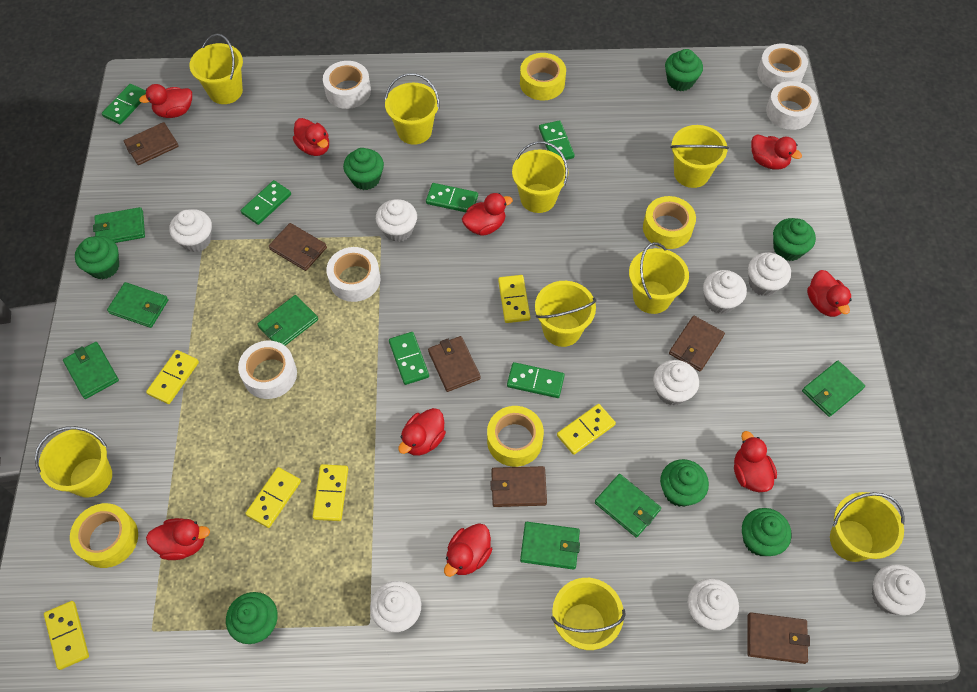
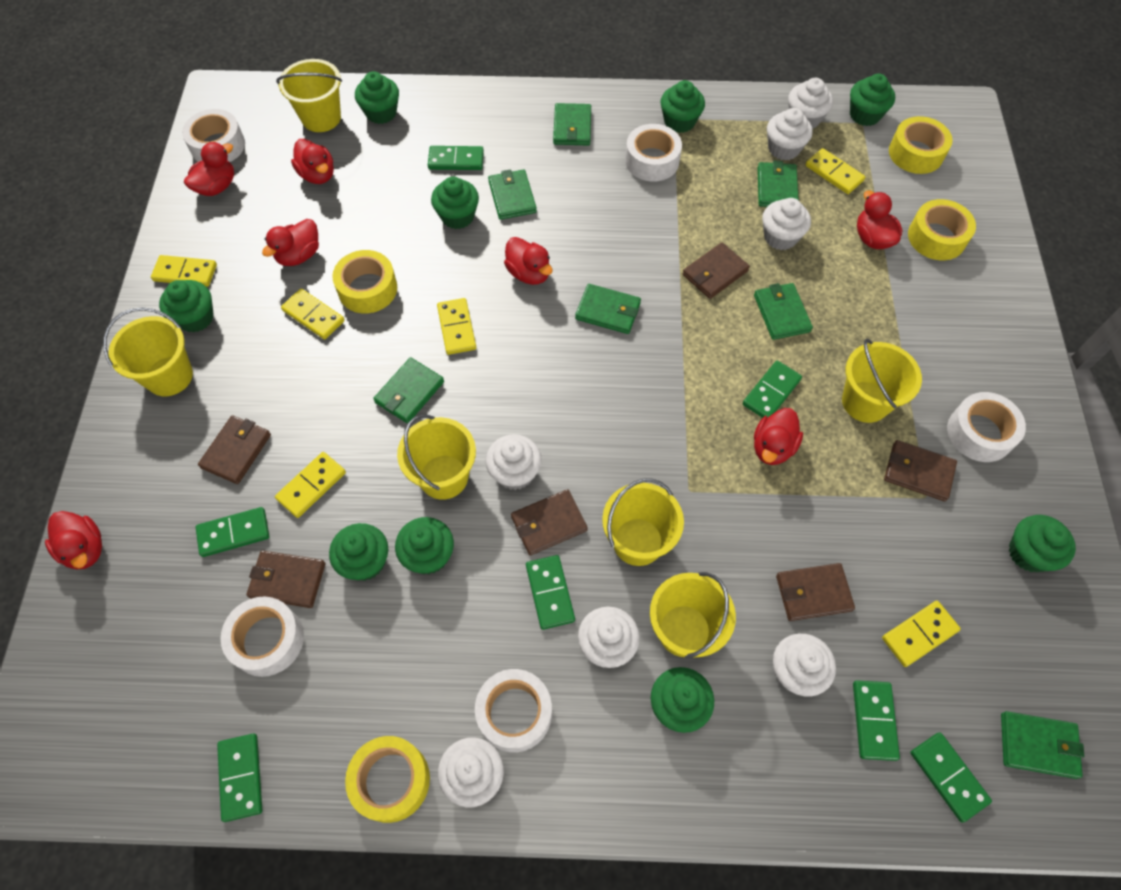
green cupcake: 7 -> 9
green domino: 6 -> 7
red duck: 9 -> 7
white cupcake: 8 -> 7
yellow bucket: 9 -> 6

